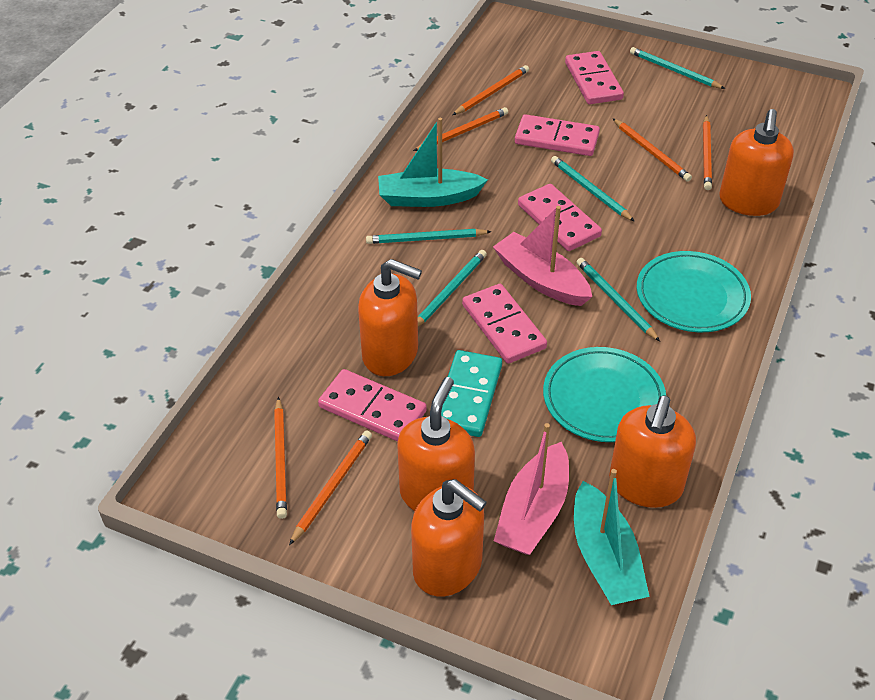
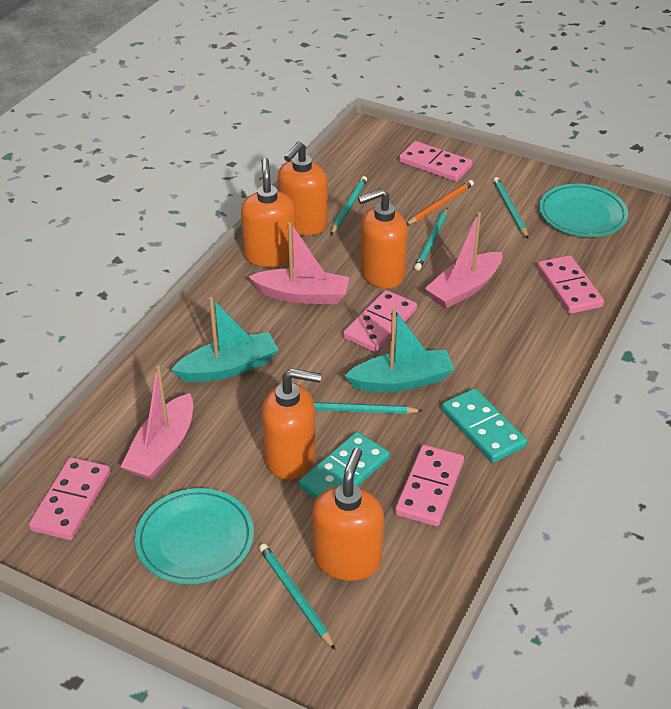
orange pencil: 6 -> 1
pink boat: 2 -> 3
turquoise domino: 1 -> 2

